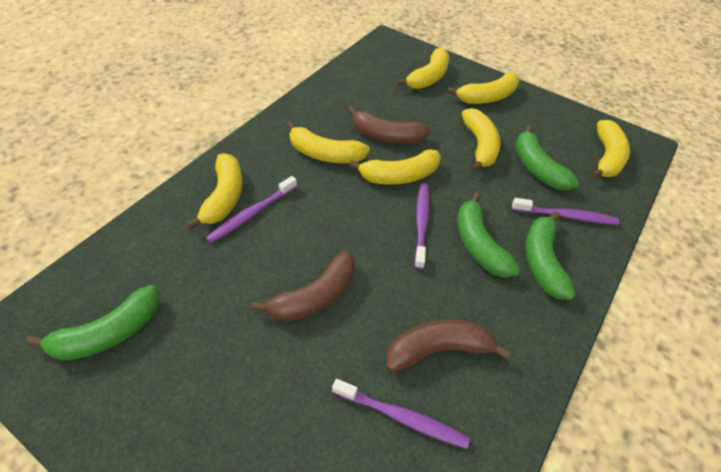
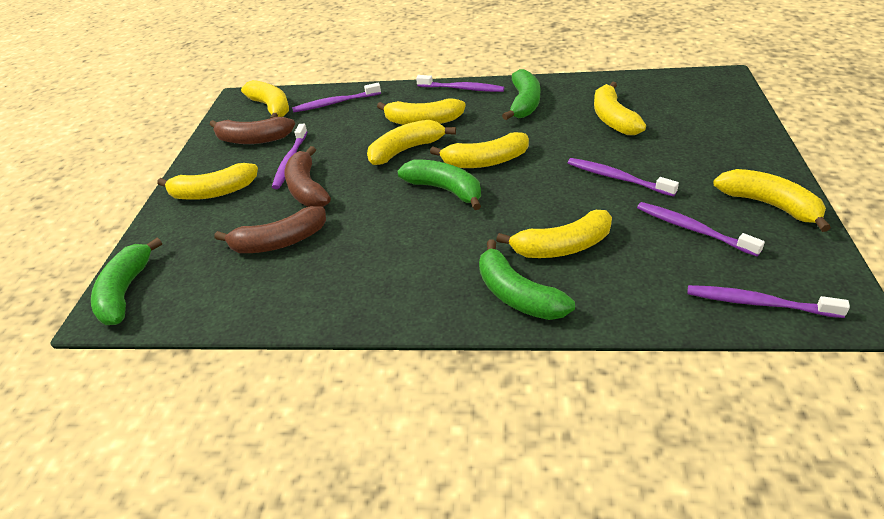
purple toothbrush: 4 -> 6
yellow banana: 7 -> 8

